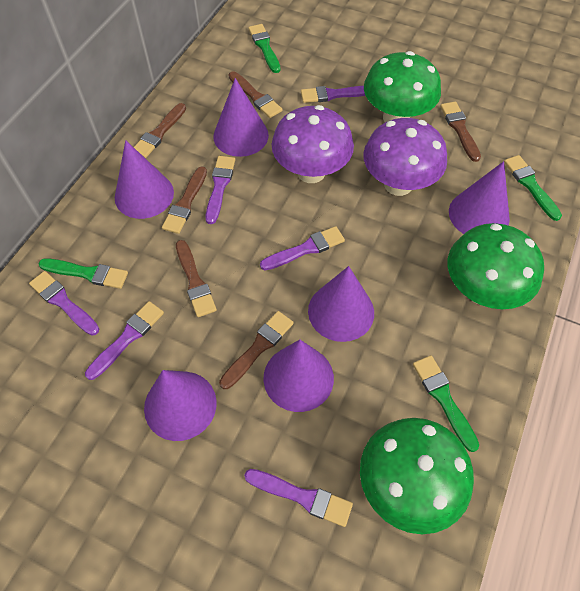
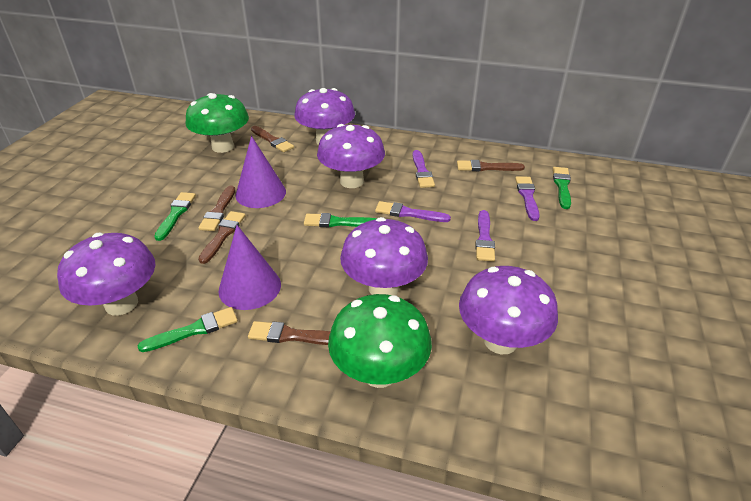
brown brush: 6 -> 5
green mushroom: 3 -> 2
purple brush: 6 -> 4
purple cone: 6 -> 2
purple mushroom: 2 -> 5

